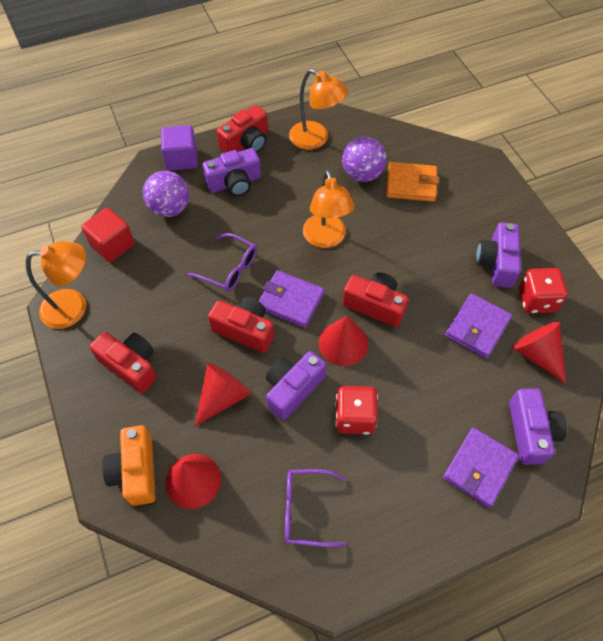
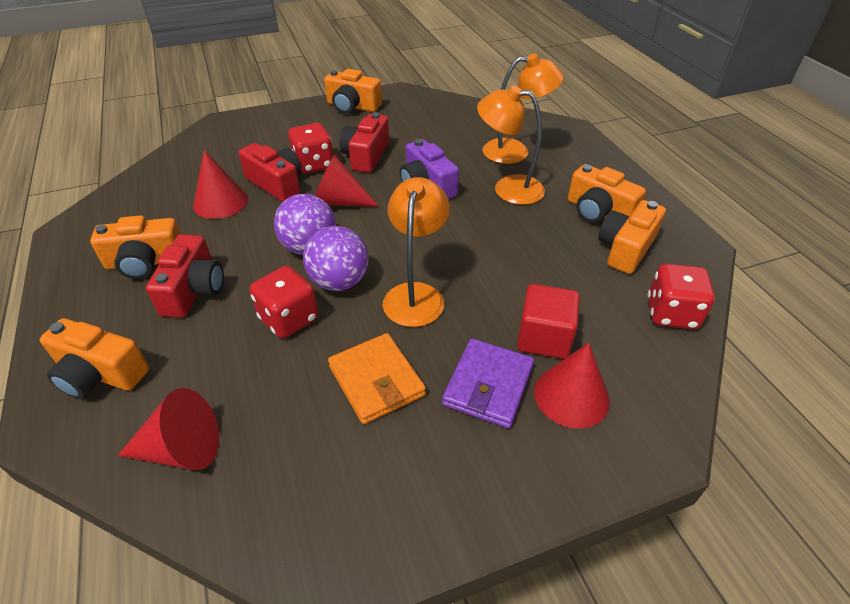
orange camera: 1 -> 5
purple camera: 4 -> 1
purple cube: 1 -> 0
purple glasses: 2 -> 0
purple wallet: 3 -> 1
red camera: 4 -> 3
red dice: 2 -> 3

